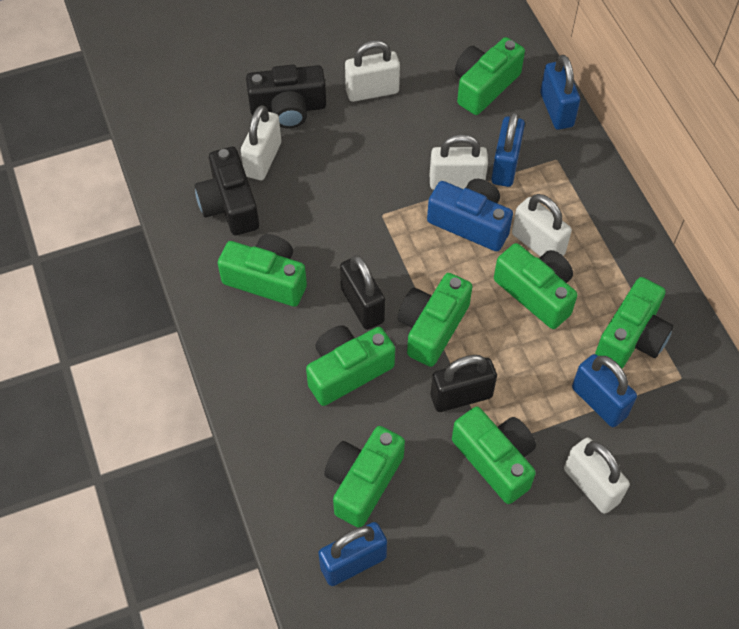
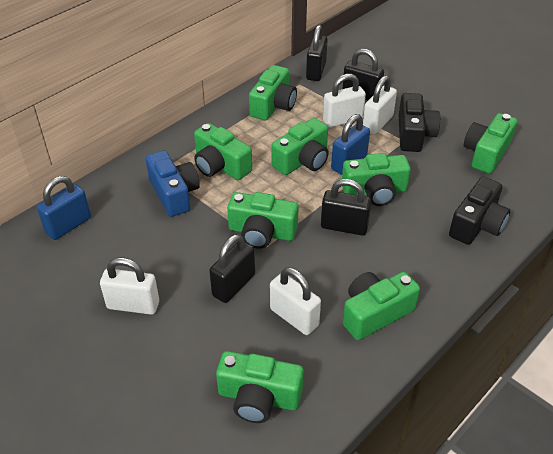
black padlock: 2 -> 4
blue padlock: 4 -> 2
white padlock: 5 -> 4

